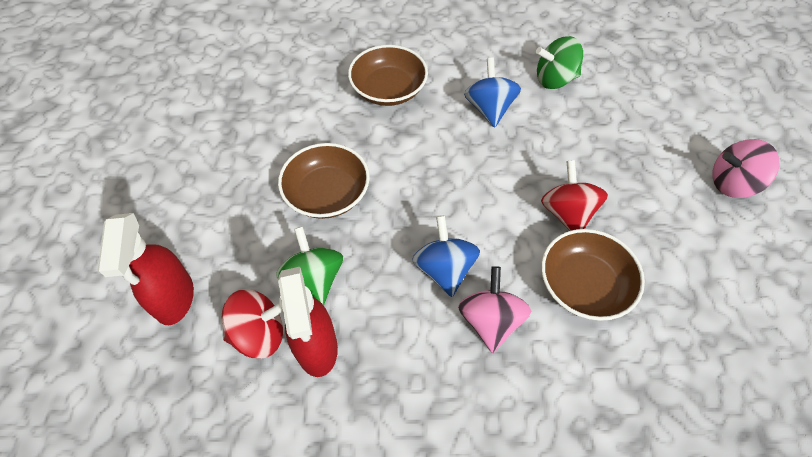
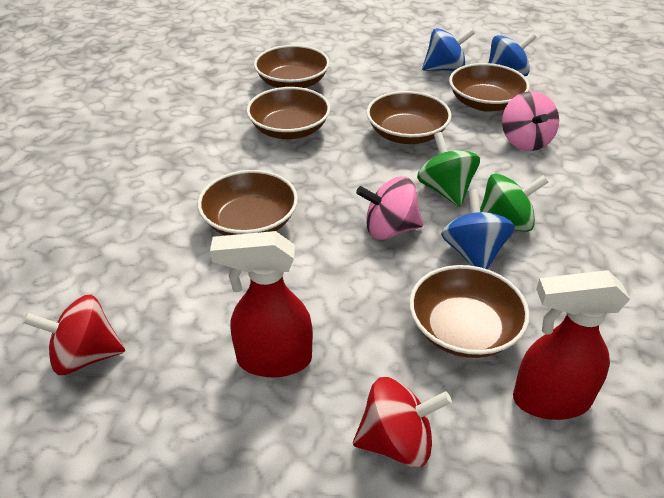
blue spinning top: 2 -> 3
brown bowl: 3 -> 6

